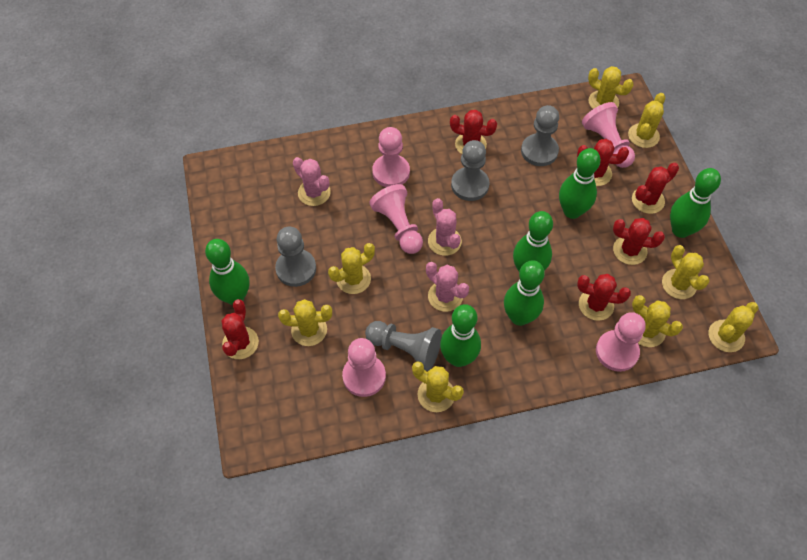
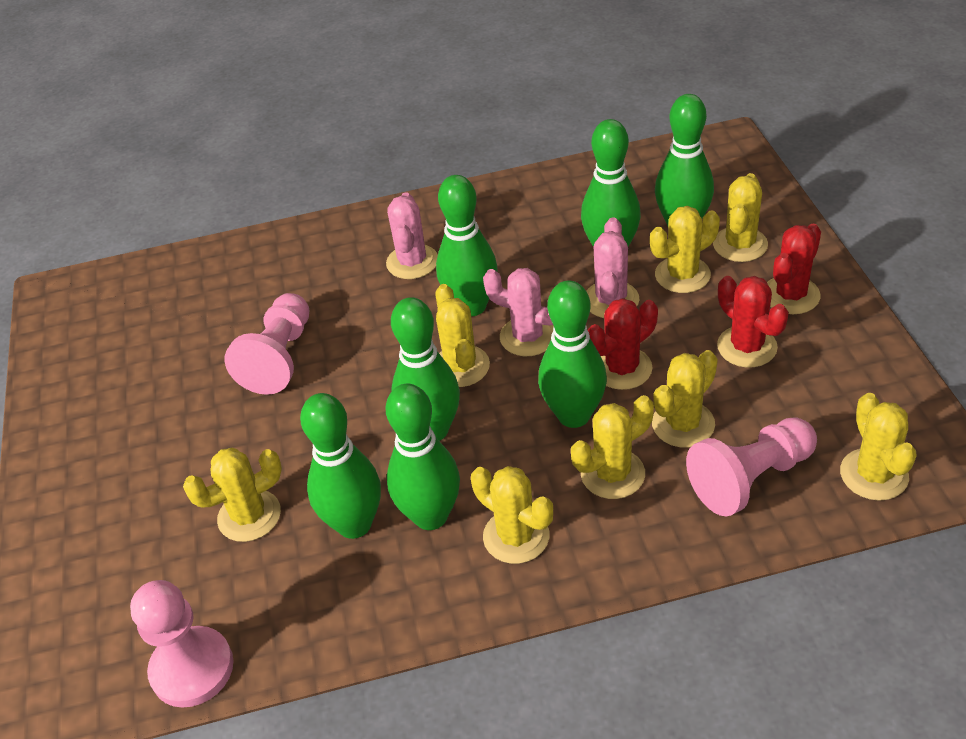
green bowling pin: 6 -> 7
grey pawn: 4 -> 0
pink pawn: 5 -> 3
red cactus: 6 -> 3

